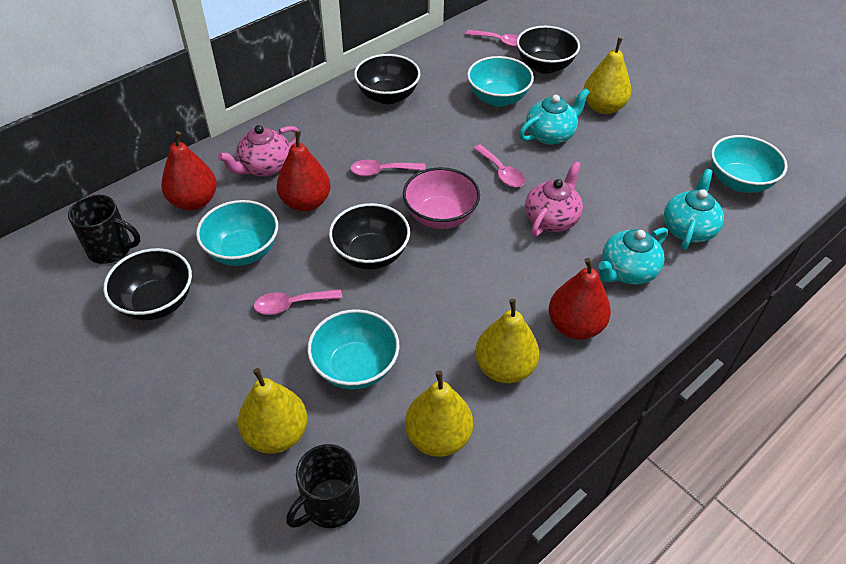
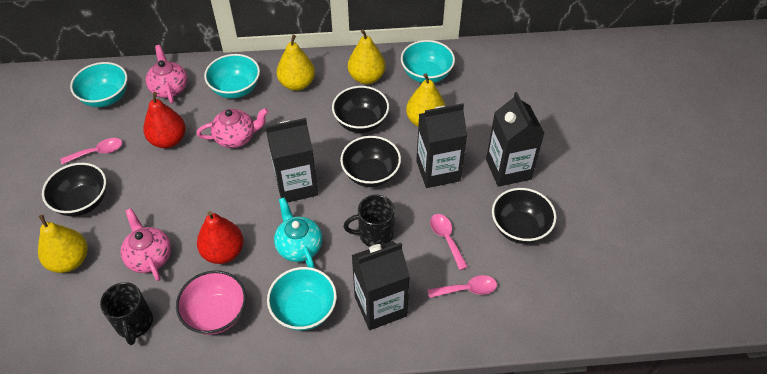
black carton: 0 -> 4
pink spoon: 4 -> 3
pink teapot: 2 -> 3
red pear: 3 -> 2
turquoise teapot: 3 -> 1

